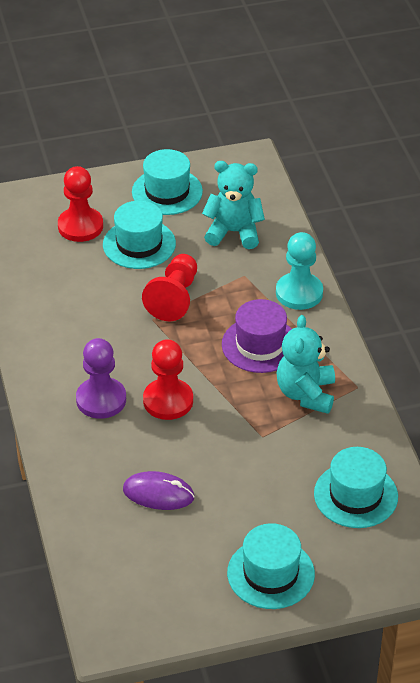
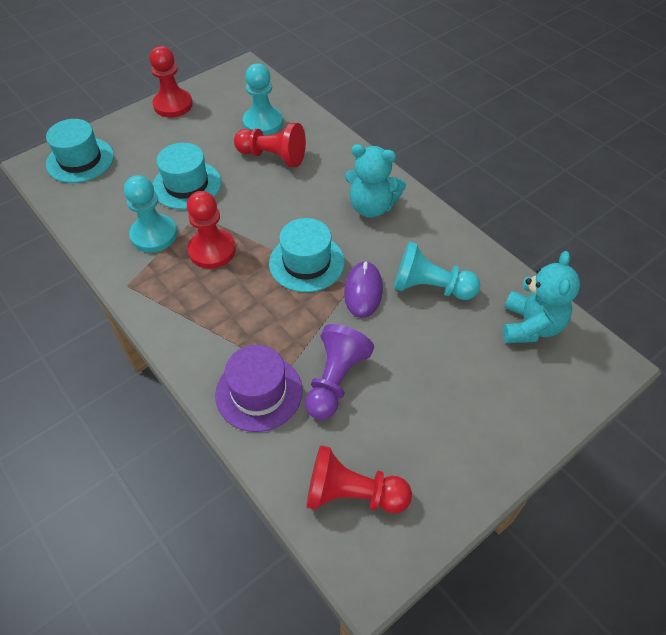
red pawn: 3 -> 4
turquoise hat: 4 -> 3
turquoise pawn: 1 -> 3

